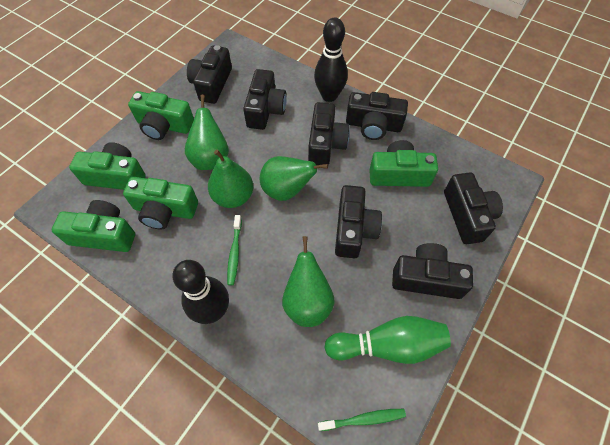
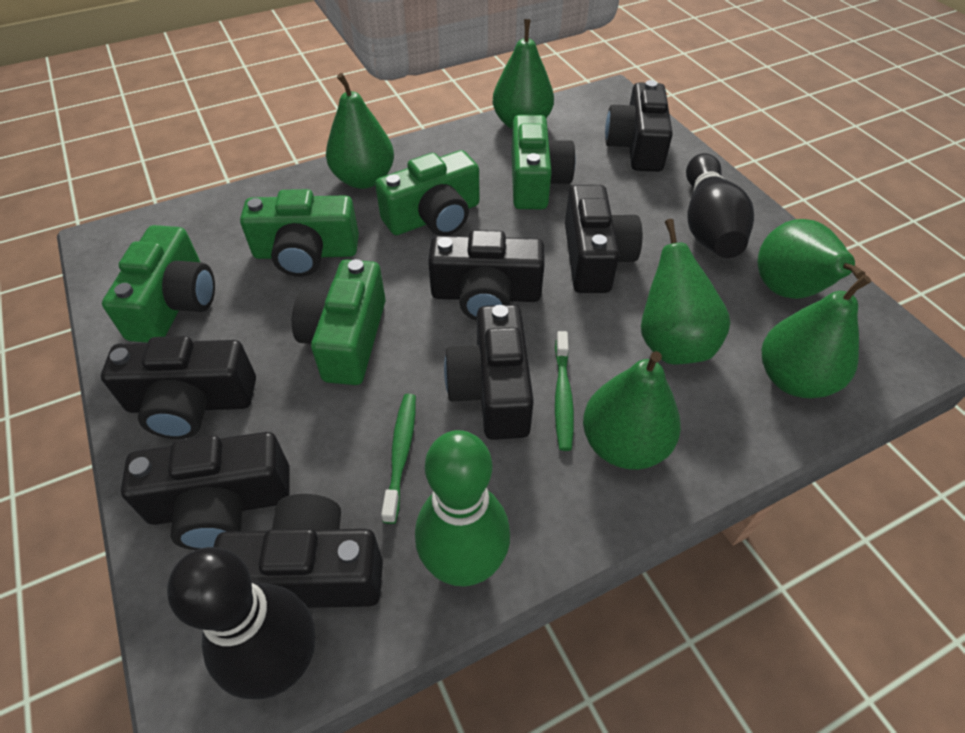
green pear: 4 -> 6

